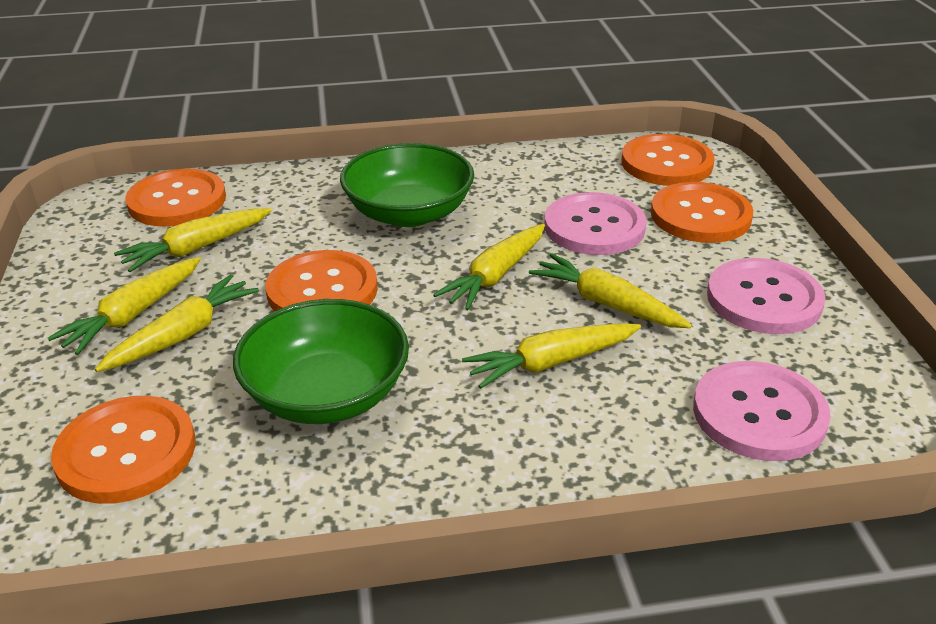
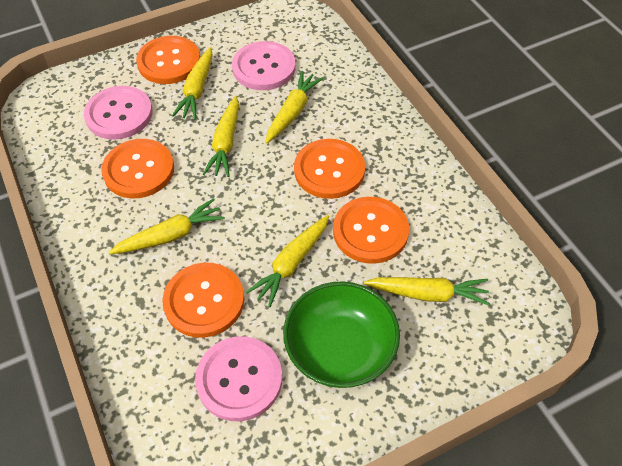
green bowl: 2 -> 1

